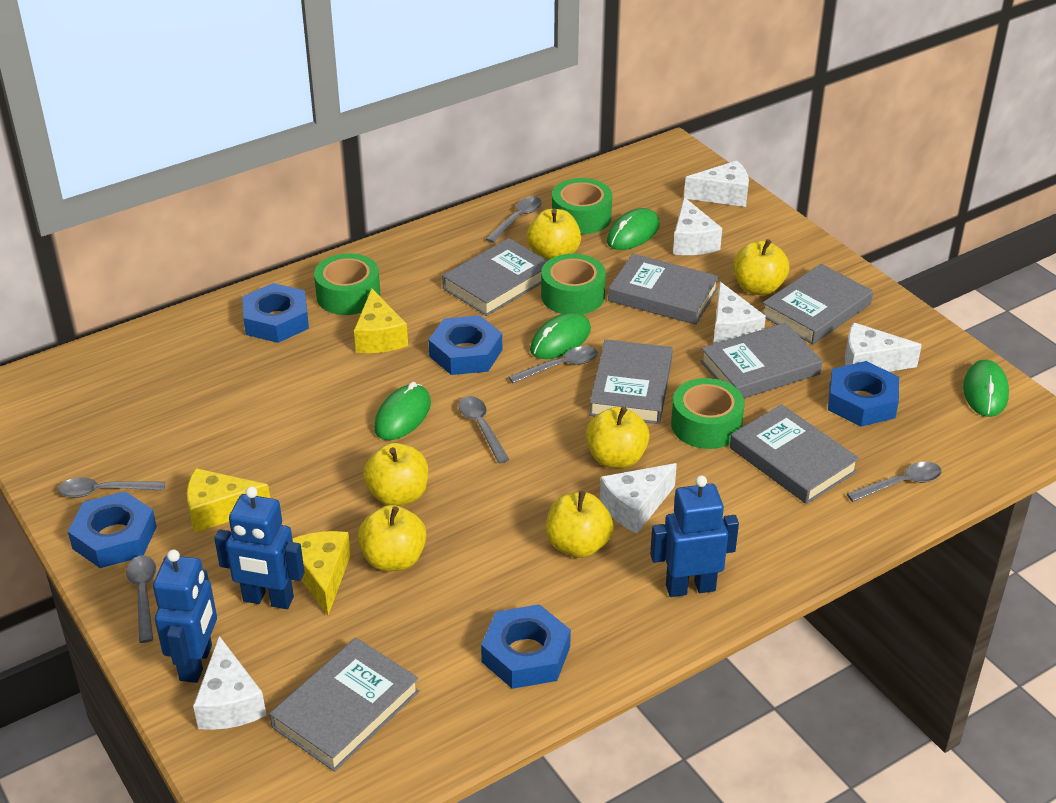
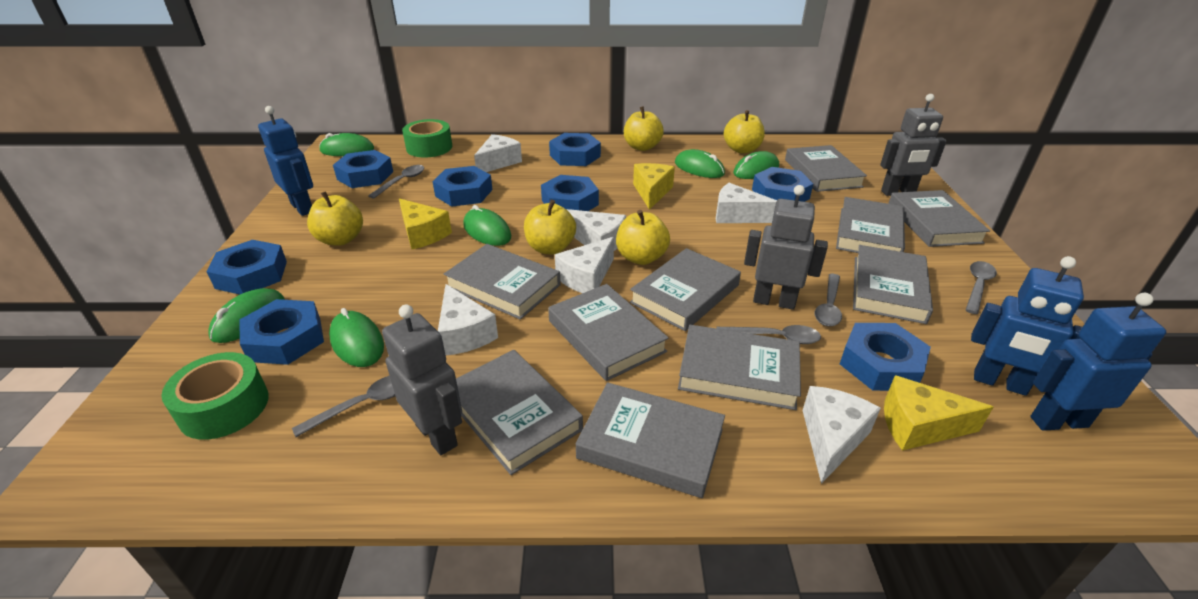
blue nut: 5 -> 8
green mouse: 4 -> 6
green tape: 4 -> 2
grey book: 7 -> 10
grey robot: 0 -> 3
grey spoon: 6 -> 5
yellow apple: 6 -> 5

